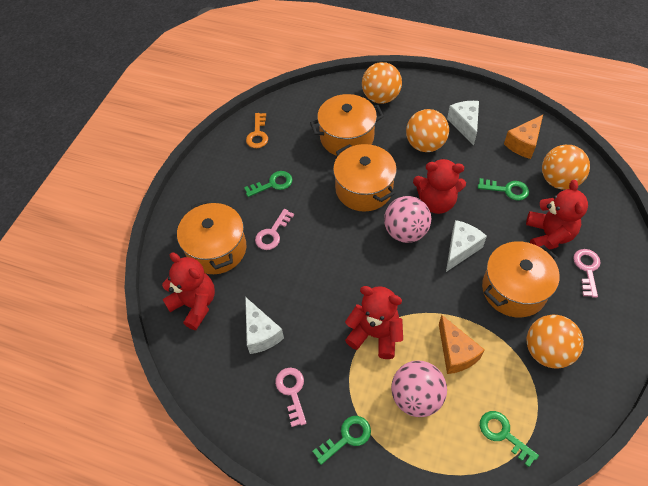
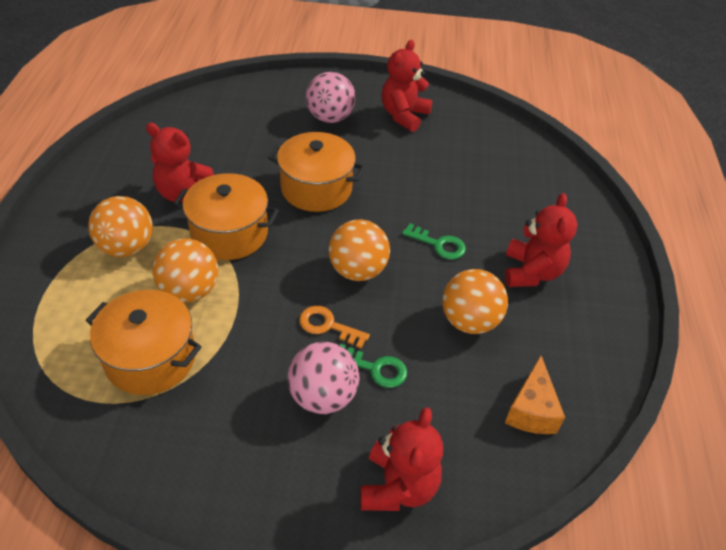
green key: 4 -> 2
orange cheese: 2 -> 1
orange pot: 4 -> 3
pink key: 3 -> 0
white cheese: 3 -> 0

